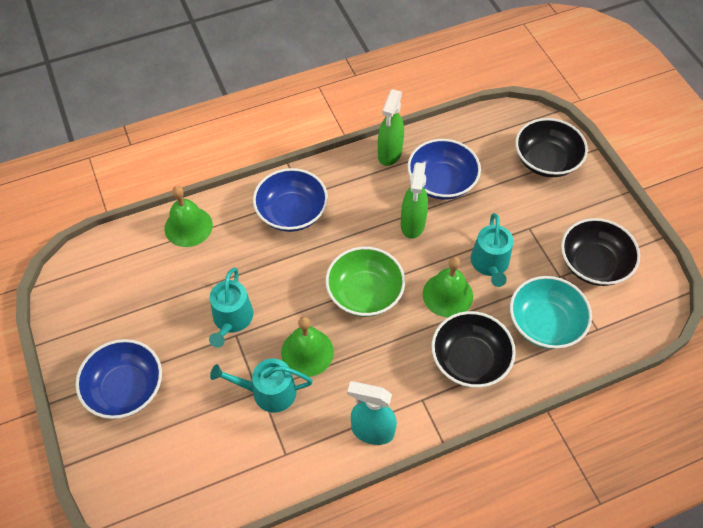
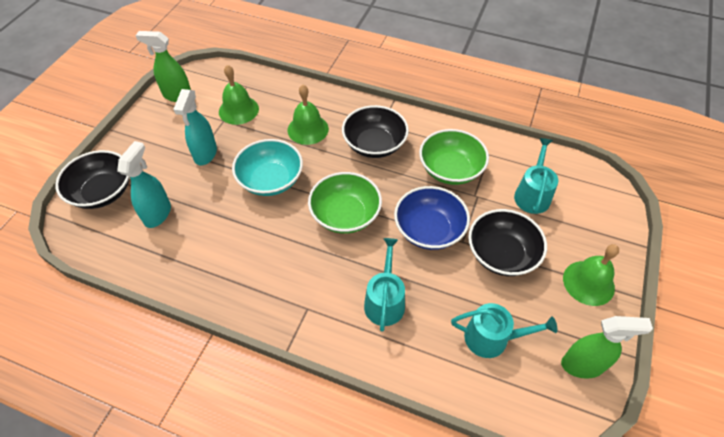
blue bowl: 3 -> 1
green bowl: 1 -> 2
turquoise spray bottle: 1 -> 2

